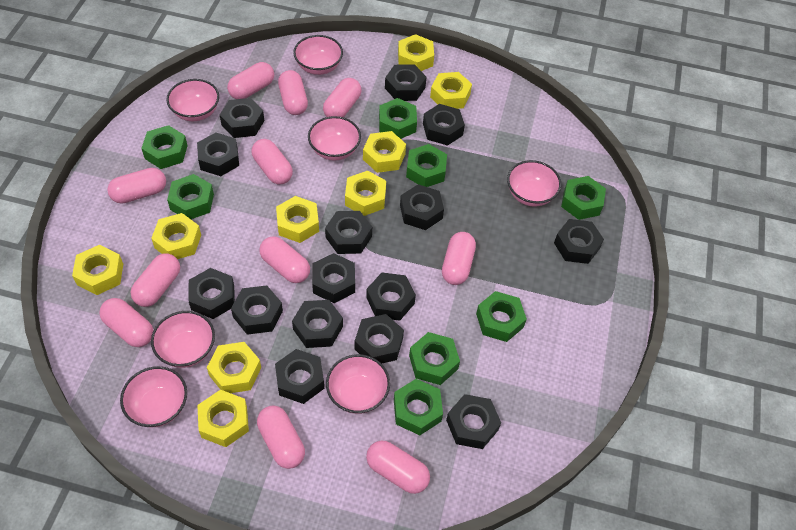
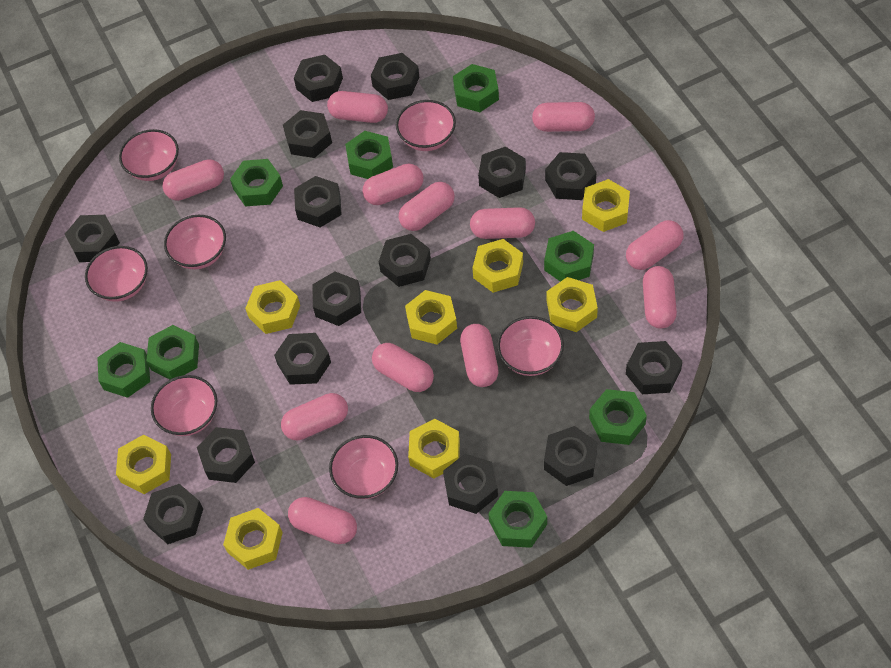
pink capsule: 11 -> 12
yellow nut: 9 -> 8

